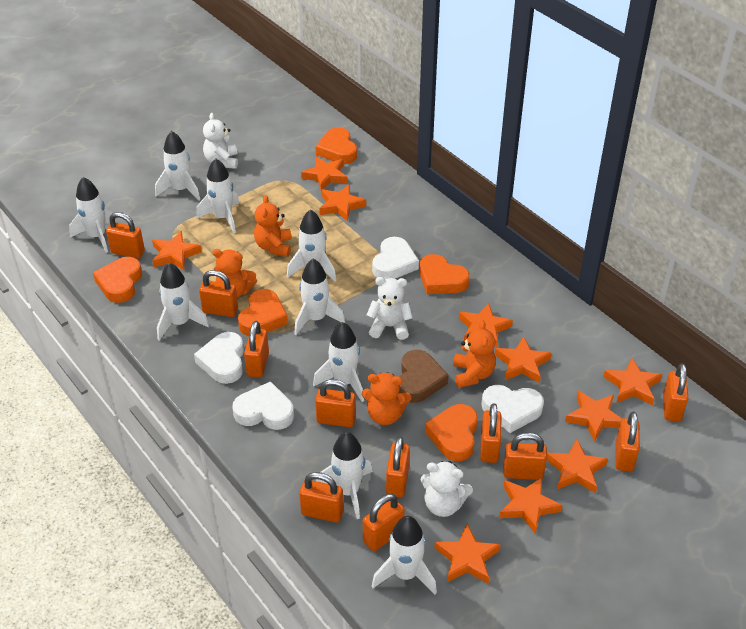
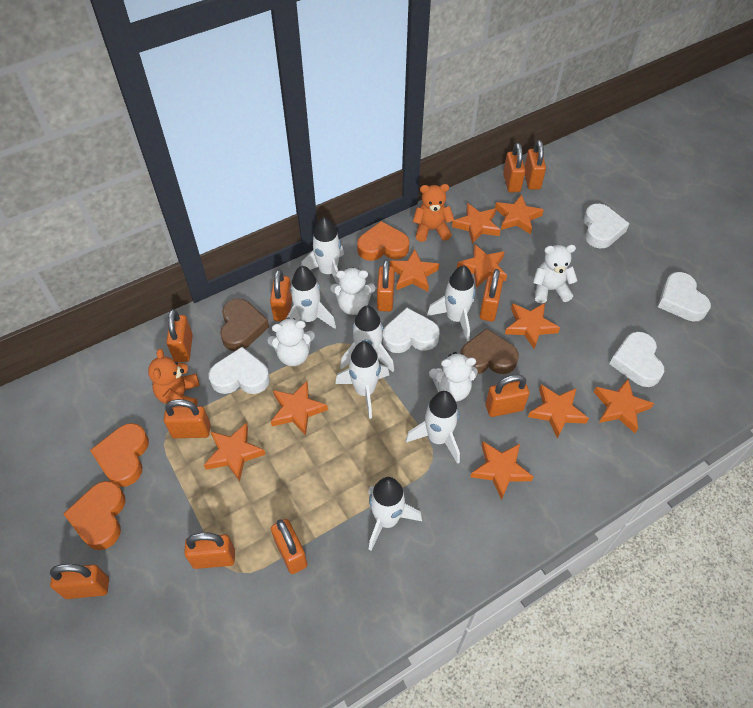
brown heart: 1 -> 2
orange heart: 5 -> 3
orange teddy bear: 4 -> 2
white heart: 4 -> 5
white rocket: 9 -> 7
white teddy bear: 3 -> 4

